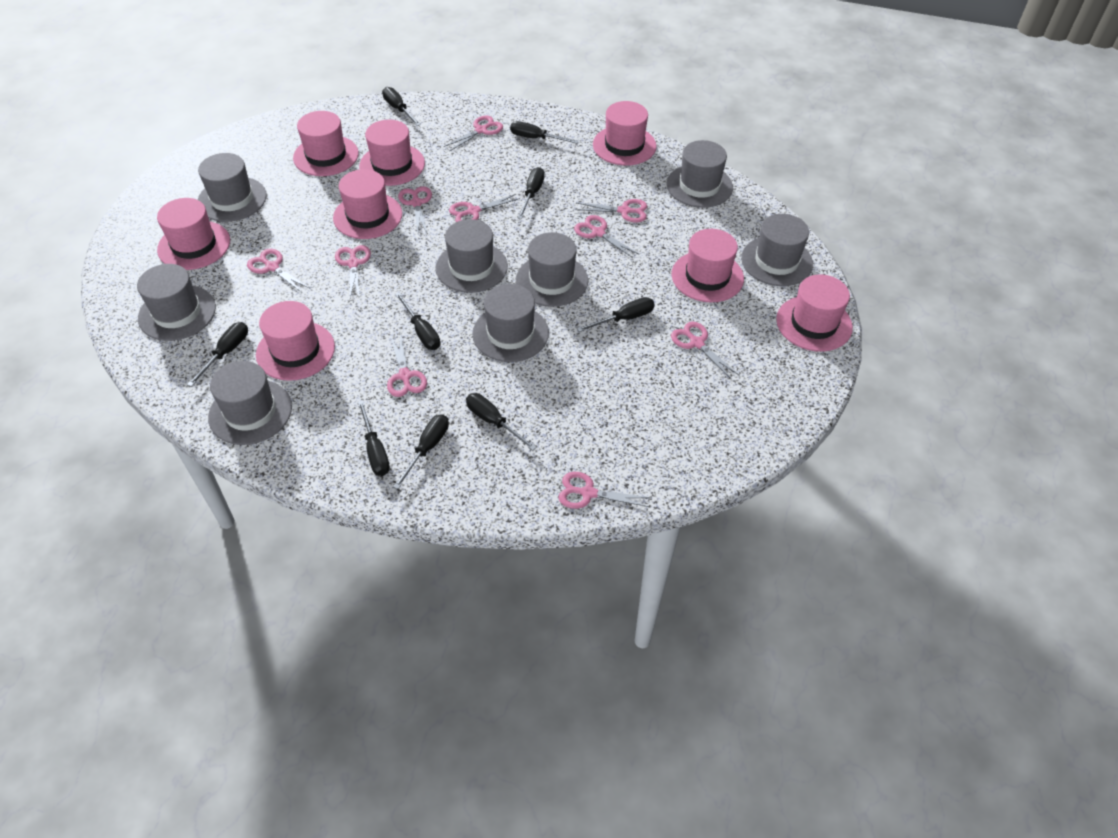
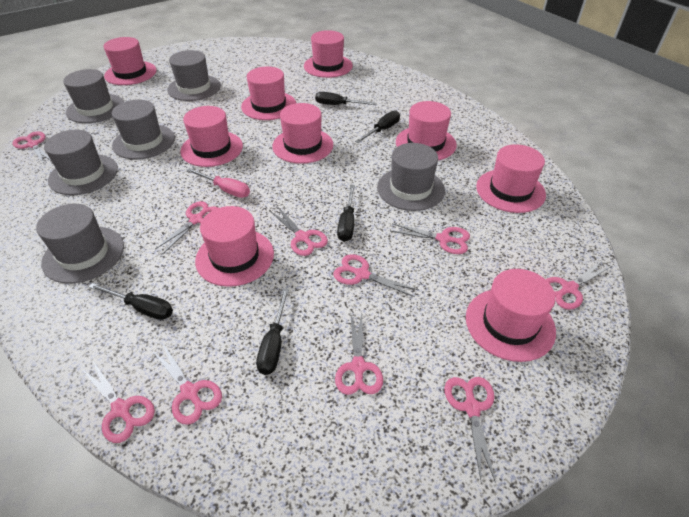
black screwdriver: 9 -> 5
grey hat: 8 -> 6
pink hat: 8 -> 9
pink screwdriver: 0 -> 1

